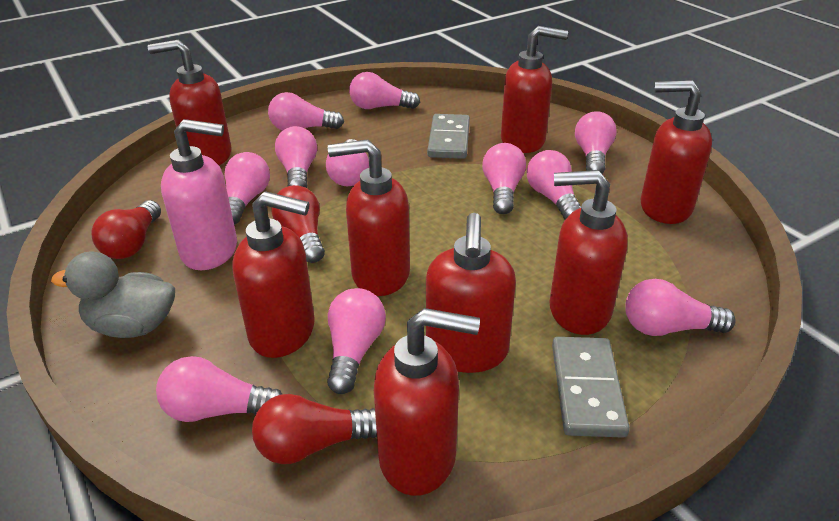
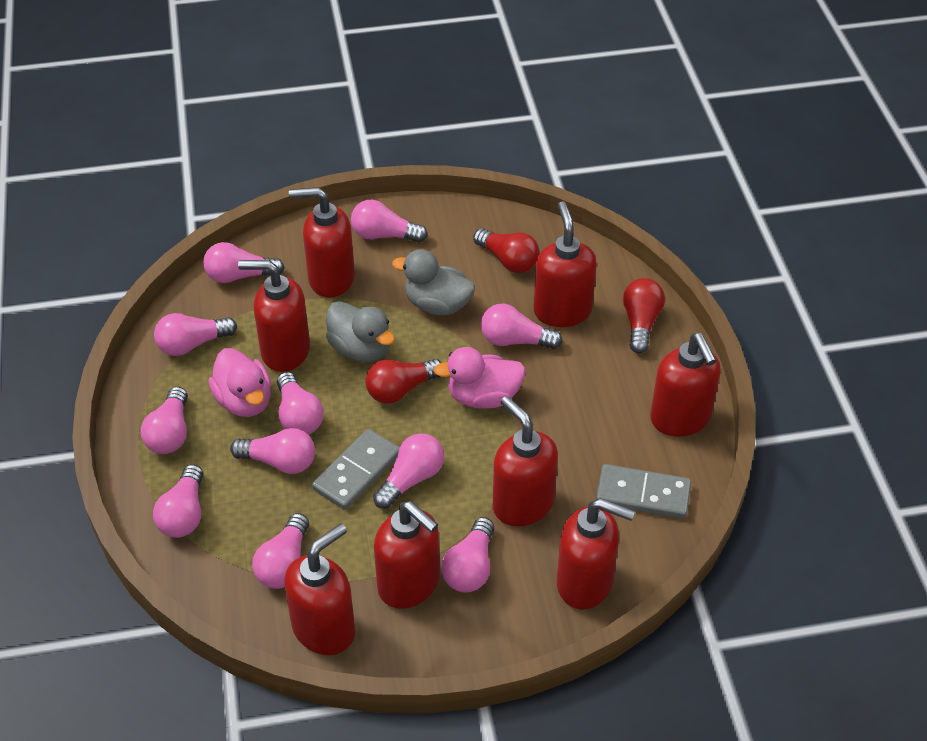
grey duck: 1 -> 2
pink duck: 0 -> 2
pink soap dispenser: 1 -> 0

